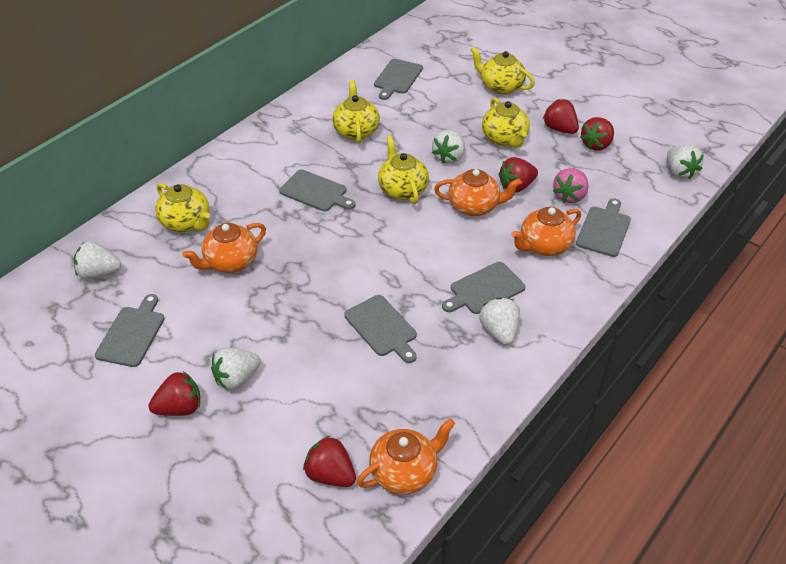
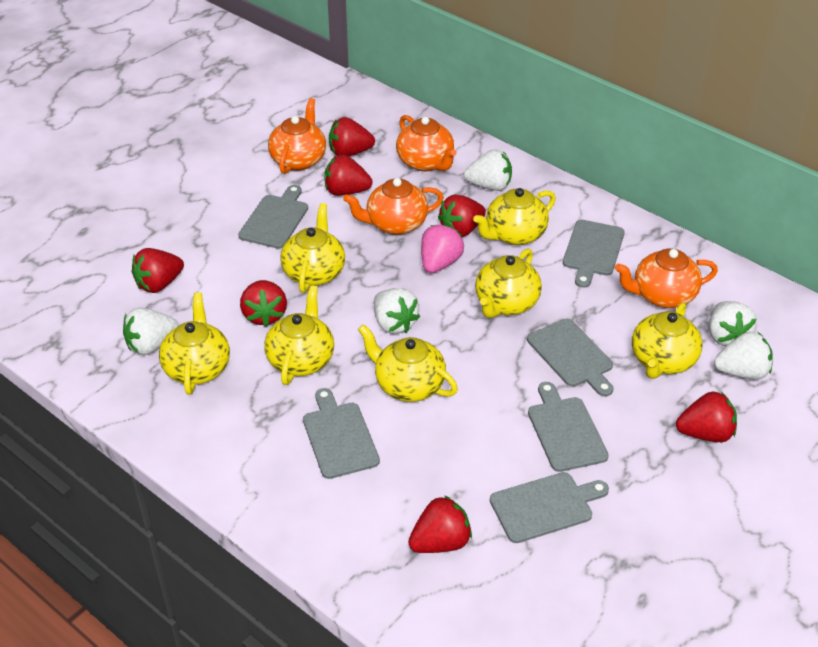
red strawberry: 5 -> 7
yellow teapot: 5 -> 7

